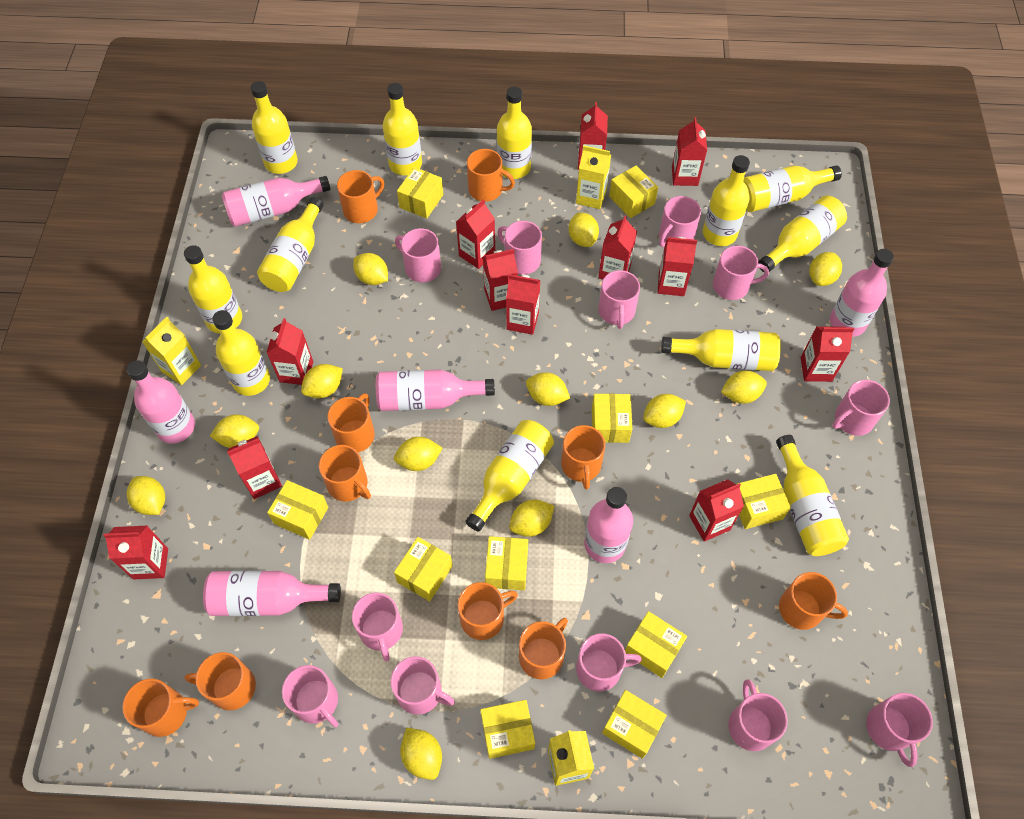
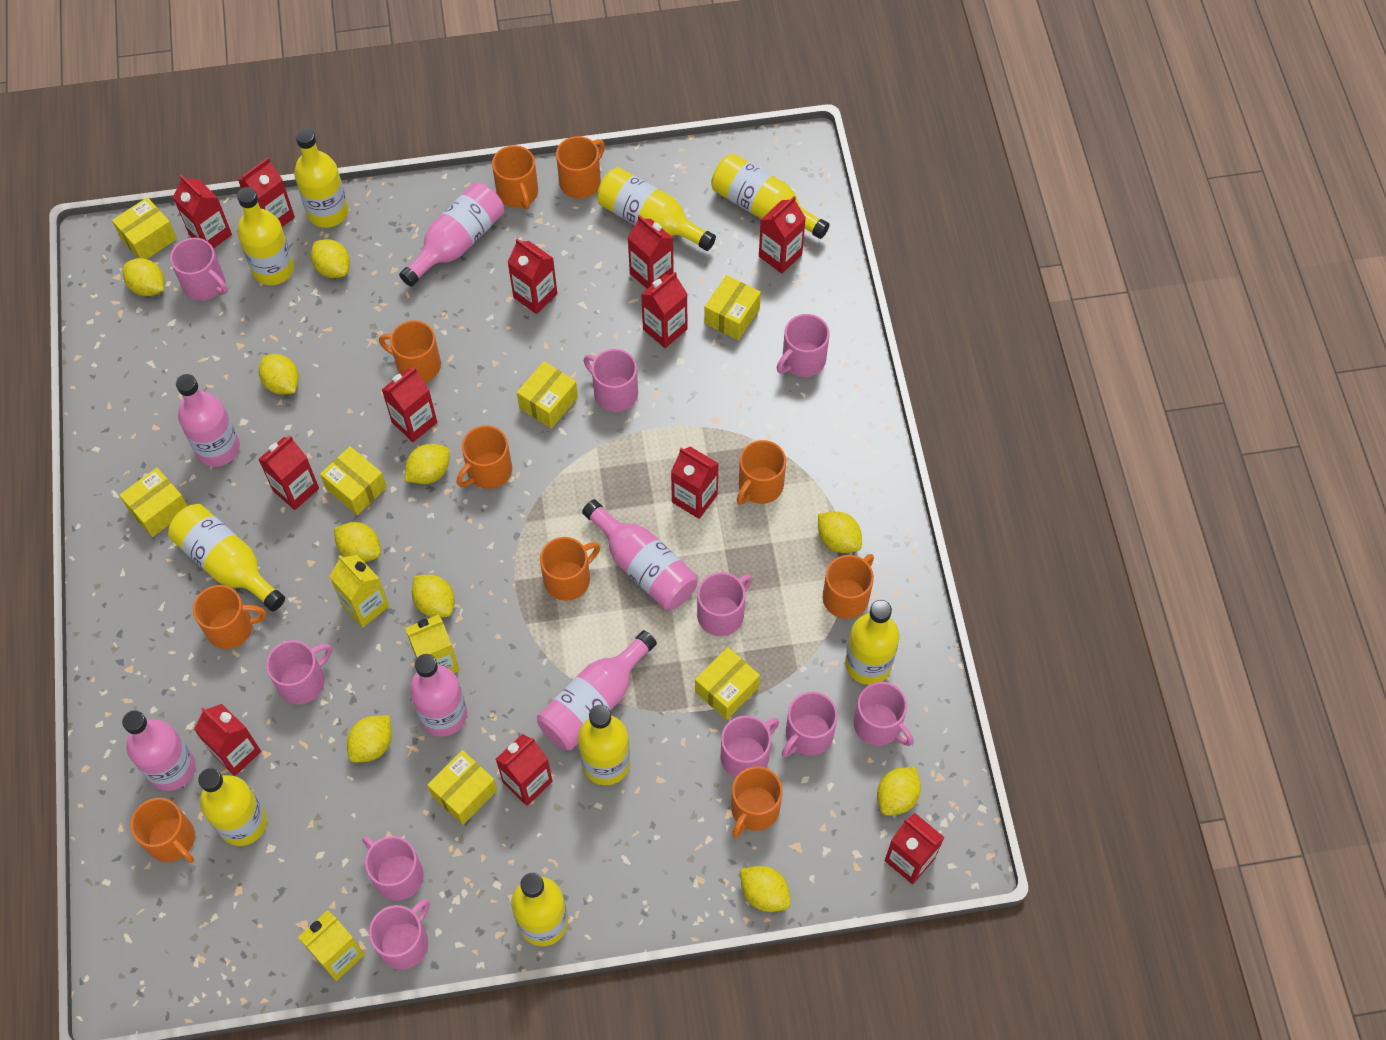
pink mug: 12 -> 10
yellow bottle: 12 -> 9
yellow box: 10 -> 7
yellow lemon: 12 -> 10

